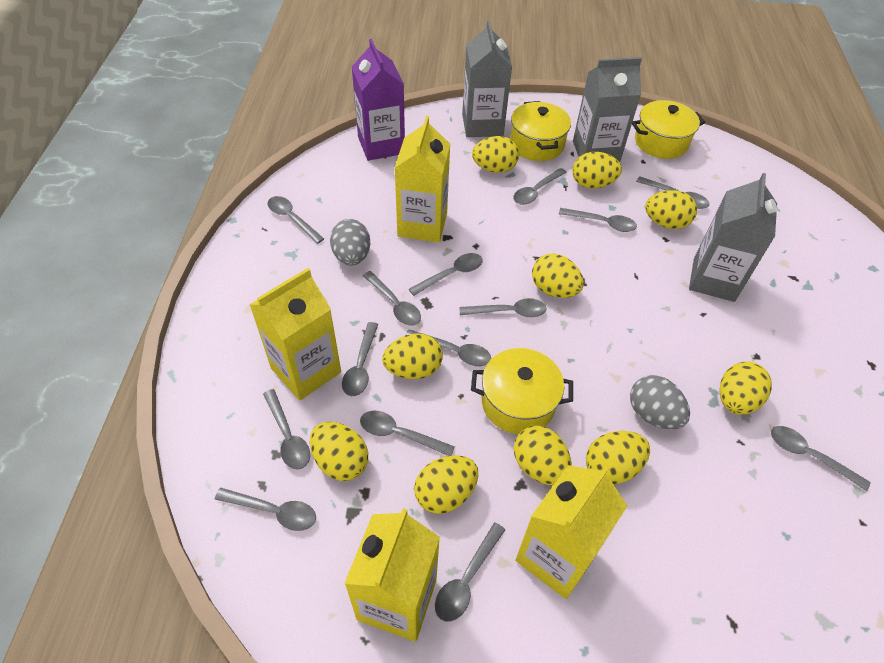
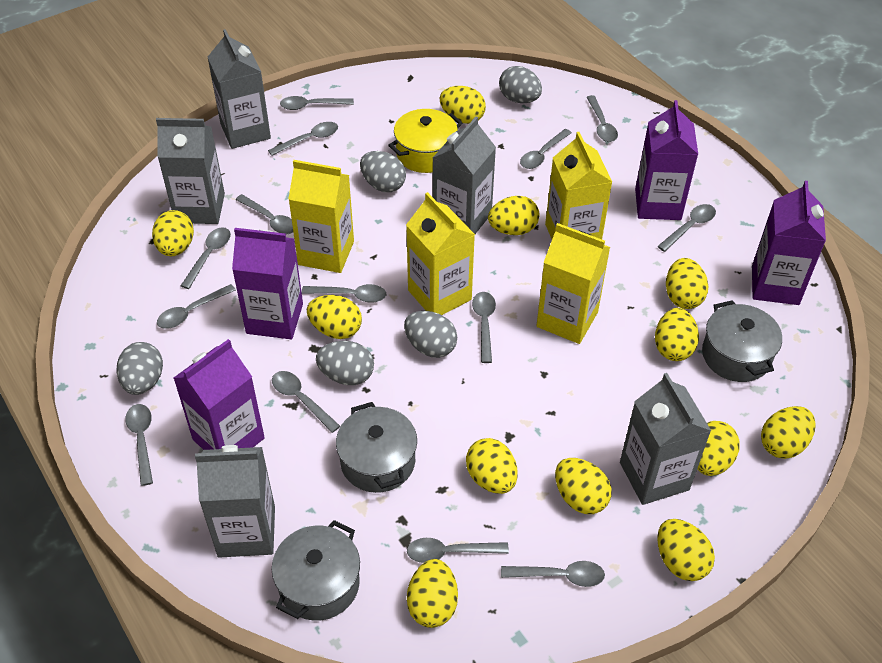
grey carton: 3 -> 5
grey egg: 2 -> 5
grey pot: 0 -> 3
purple carton: 1 -> 4
yellow egg: 10 -> 12
yellow pot: 3 -> 1

